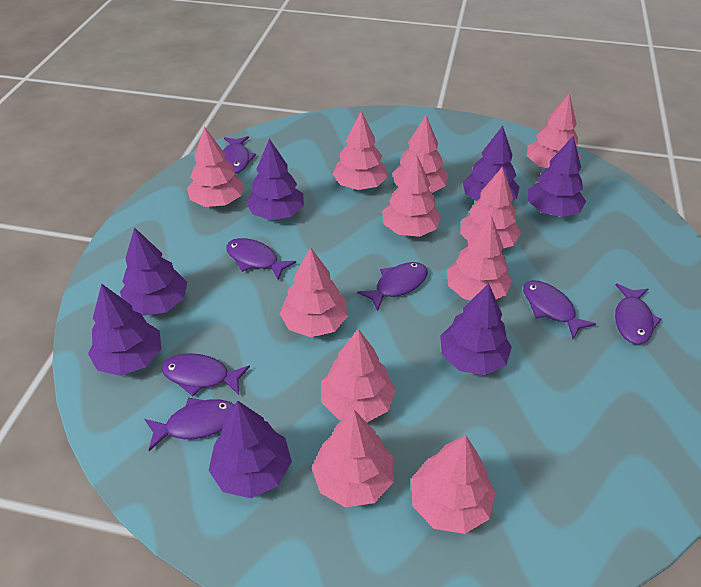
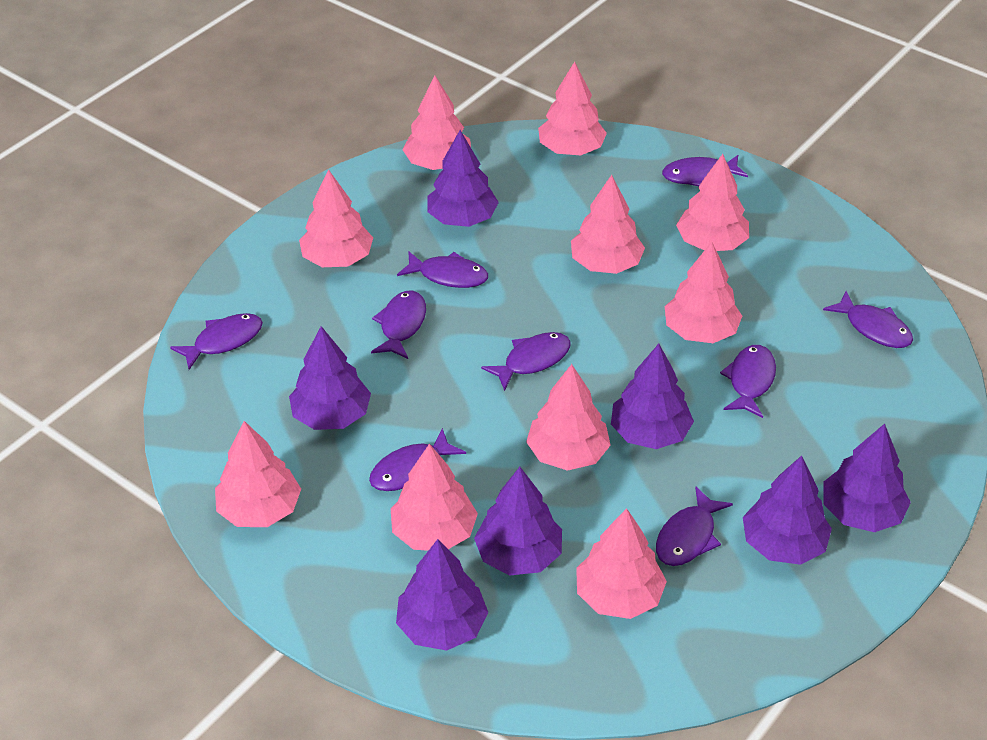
pink tree: 11 -> 10
purple fish: 7 -> 9

